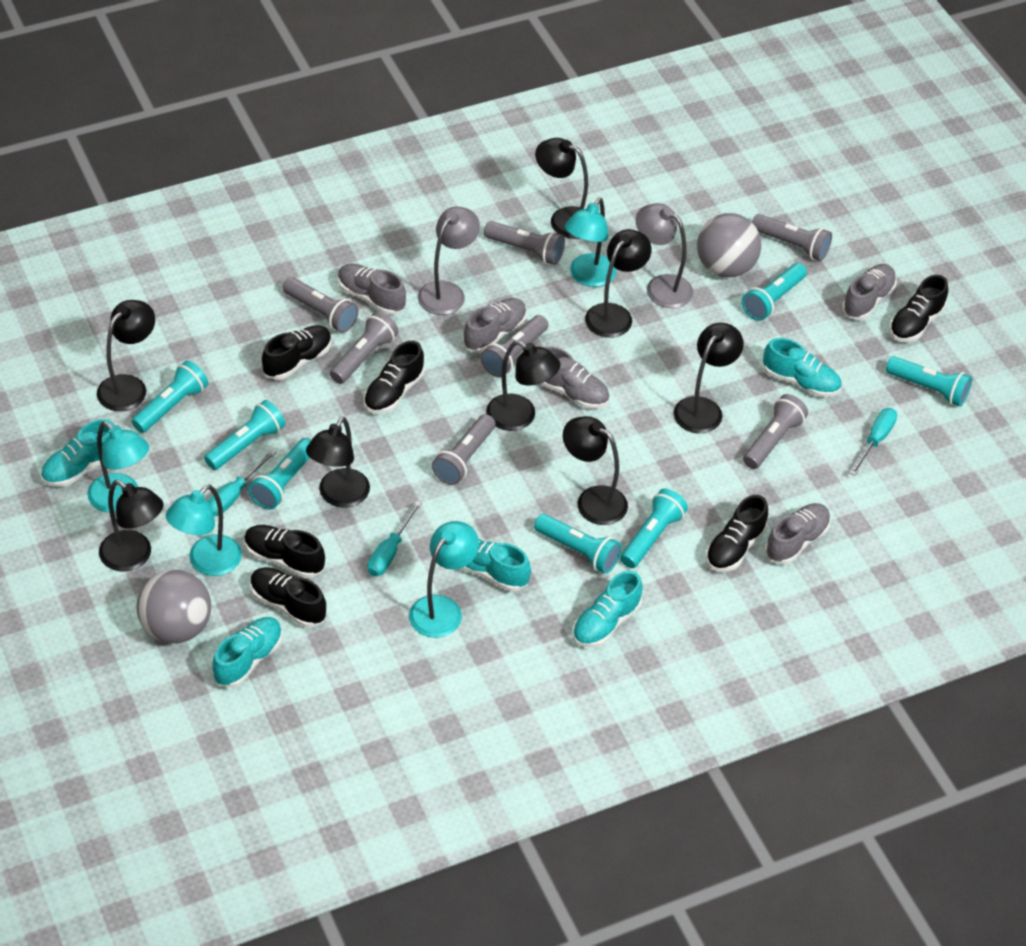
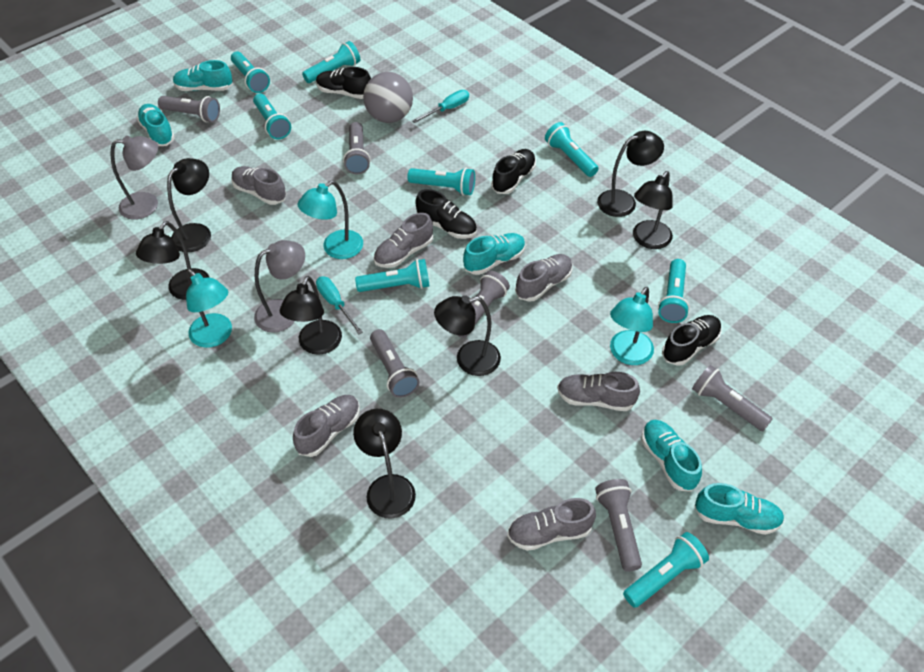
black lamp: 8 -> 7
black shoe: 6 -> 4
grey ball: 2 -> 1
grey flashlight: 7 -> 6
grey shoe: 5 -> 6
turquoise flashlight: 7 -> 8
turquoise lamp: 4 -> 3
turquoise screwdriver: 3 -> 2

